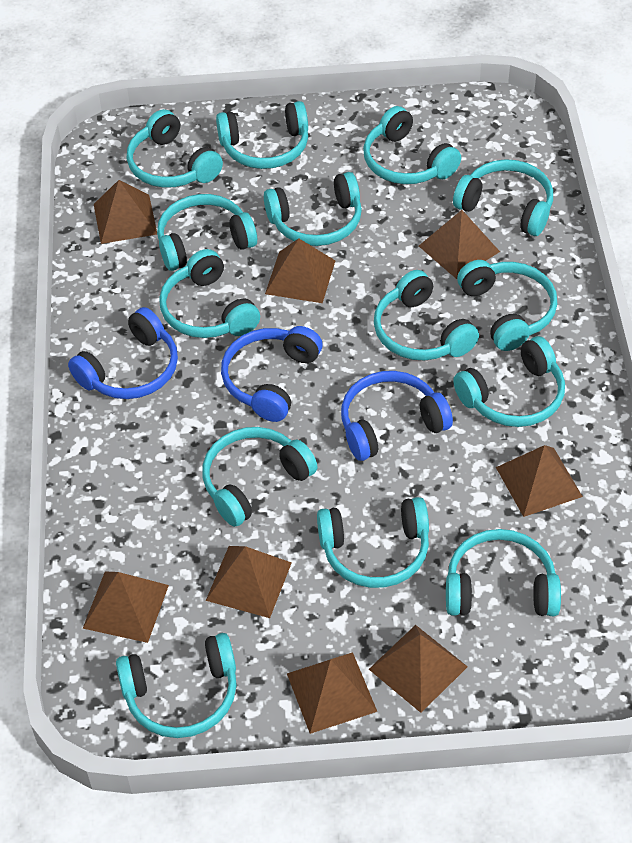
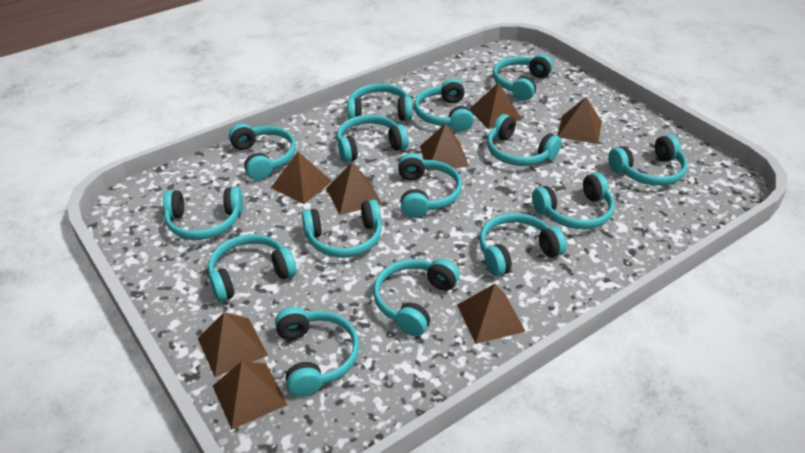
blue headphones: 3 -> 0
turquoise headphones: 14 -> 15

